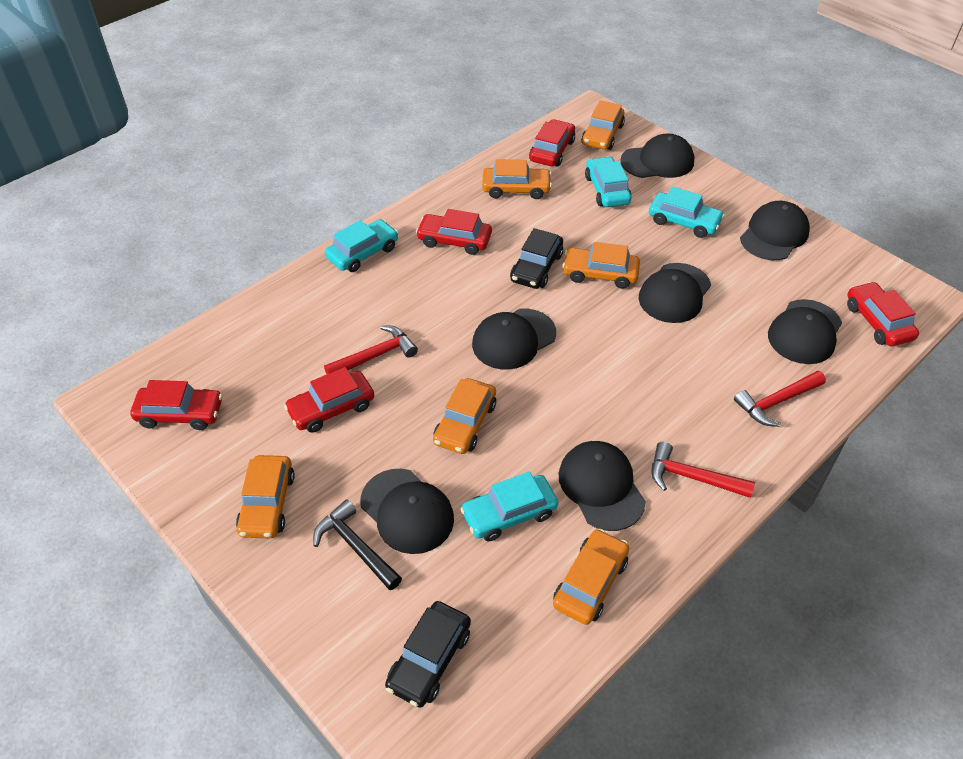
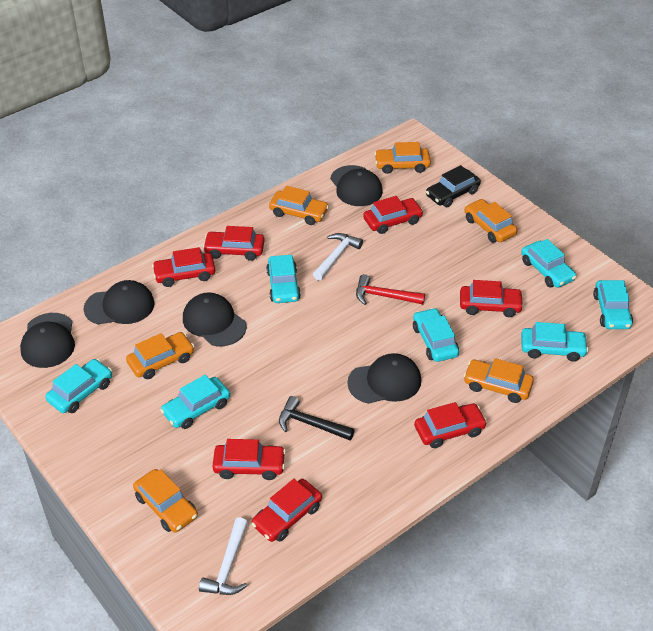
black cap: 7 -> 5
black car: 2 -> 1
red car: 5 -> 7
red hammer: 3 -> 1
turquoise car: 4 -> 7
white hammer: 0 -> 2

